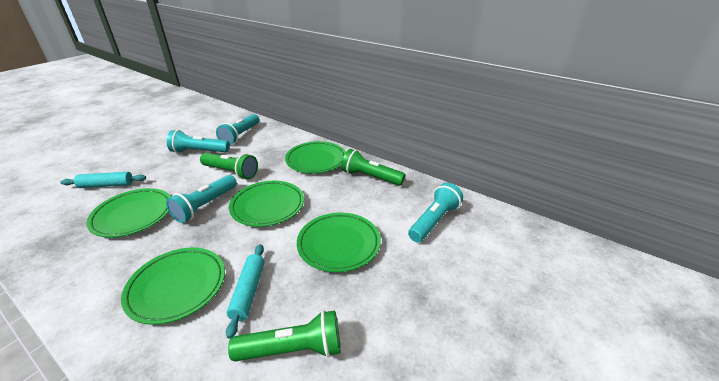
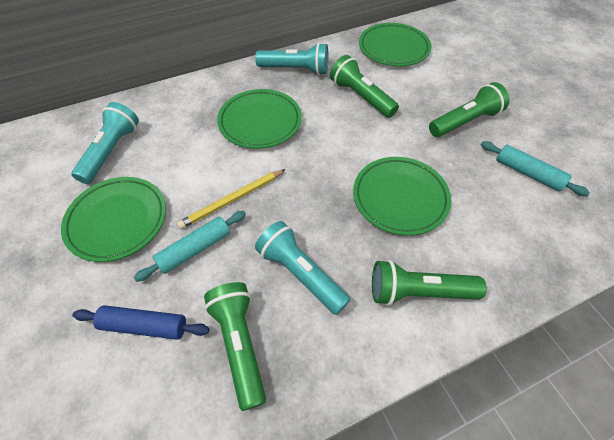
blue rolling pin: 0 -> 1
green flashlight: 3 -> 4
green plate: 5 -> 4
turquoise flashlight: 4 -> 3
yellow pencil: 0 -> 1

